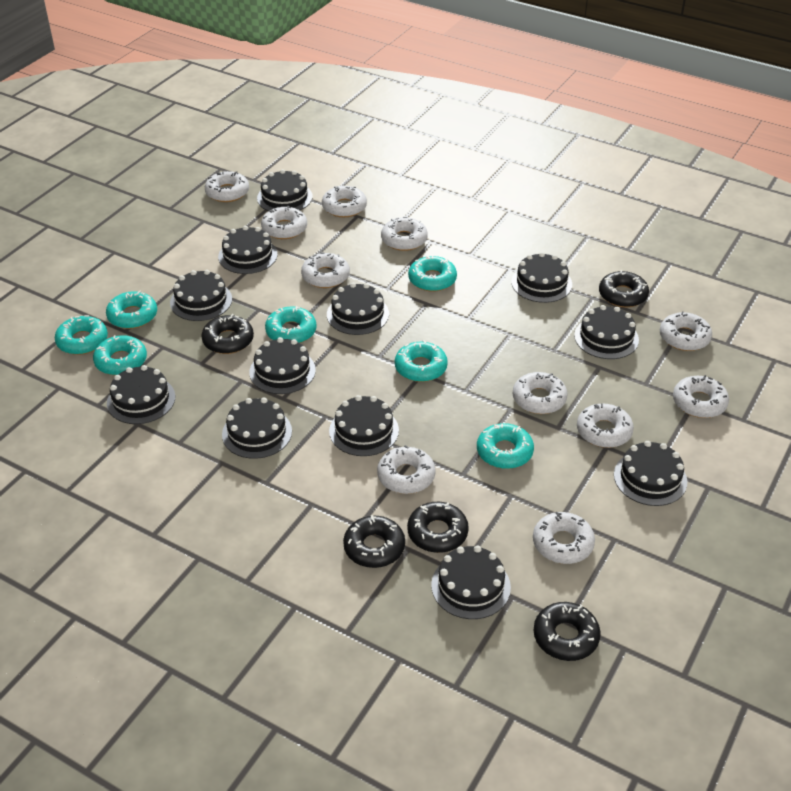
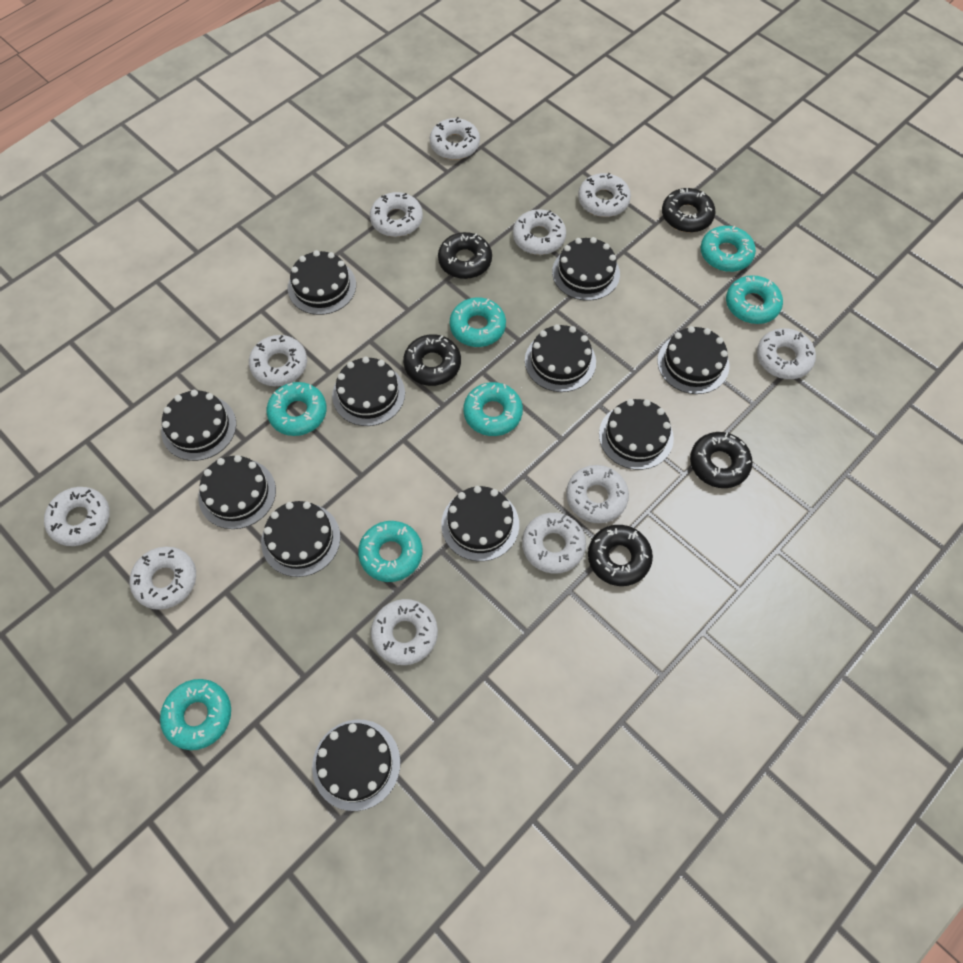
black cake: 12 -> 11

